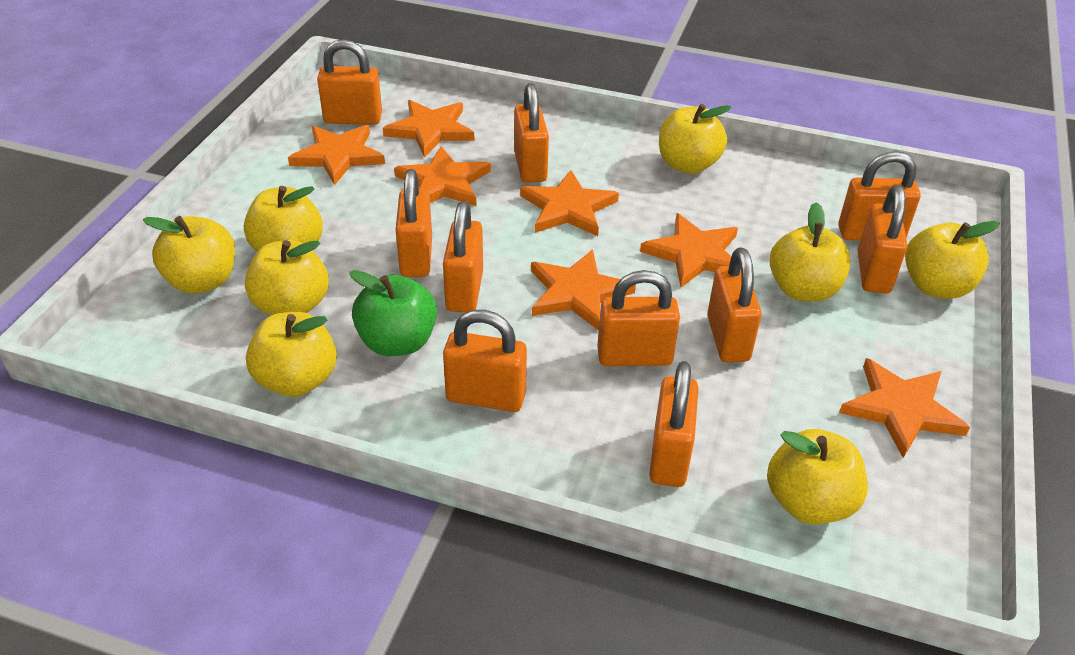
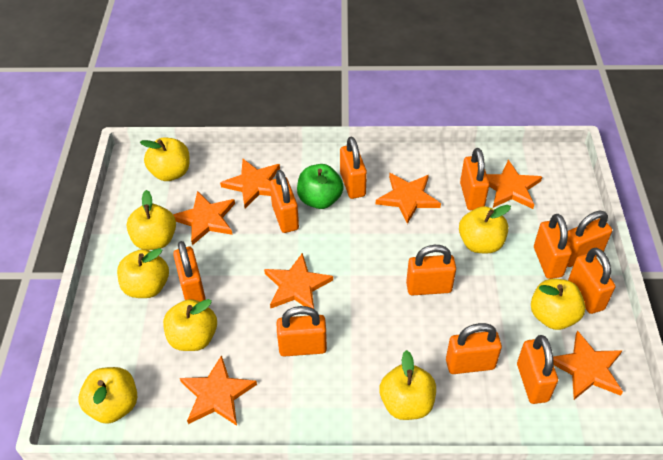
orange padlock: 10 -> 11

